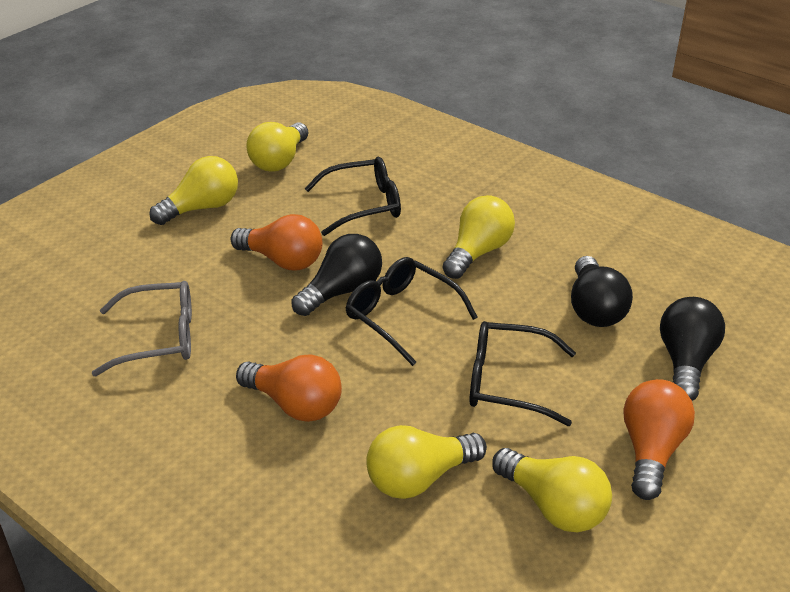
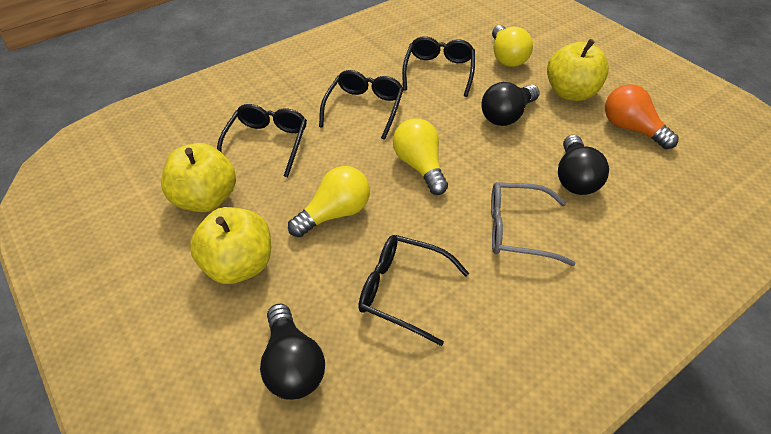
black glasses: 3 -> 4
orange light bulb: 3 -> 1
yellow apple: 0 -> 3
yellow light bulb: 5 -> 3

